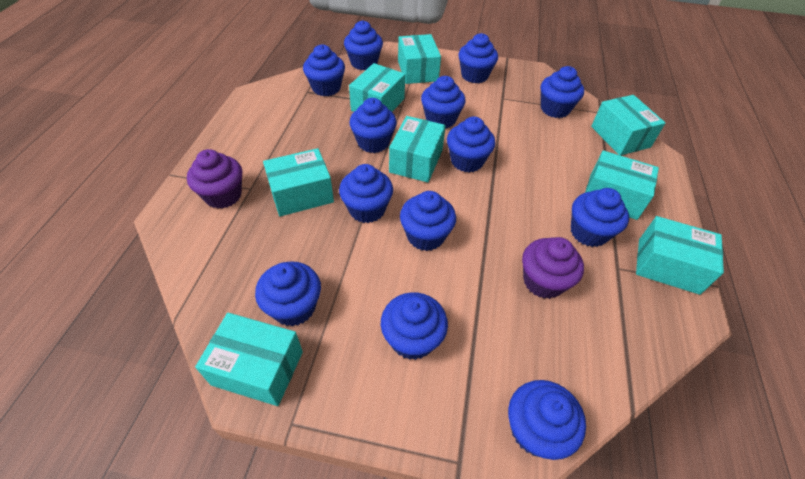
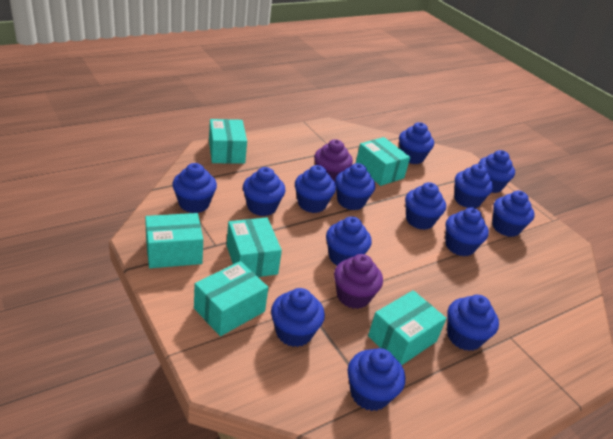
blue cupcake: 13 -> 14
turquoise box: 8 -> 6

